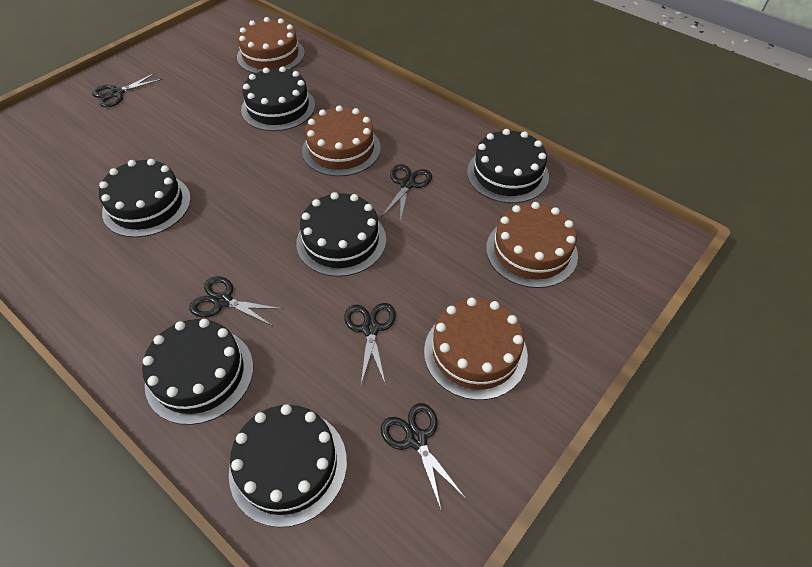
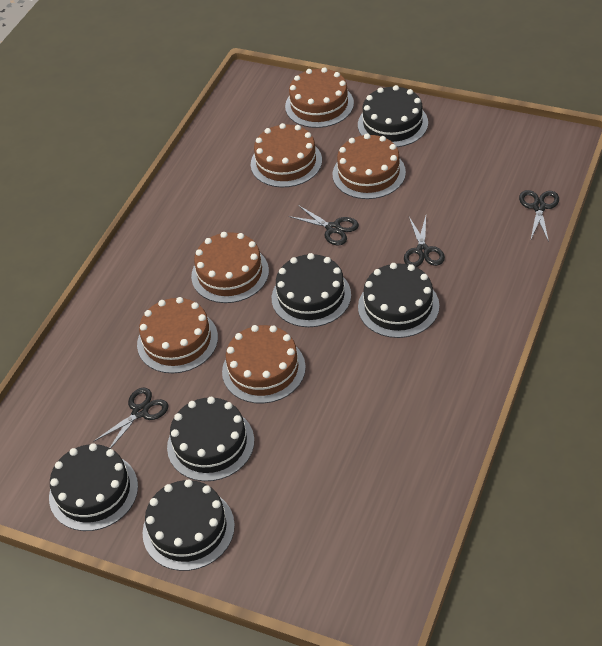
black scissors: 5 -> 4
brown cake: 4 -> 6

